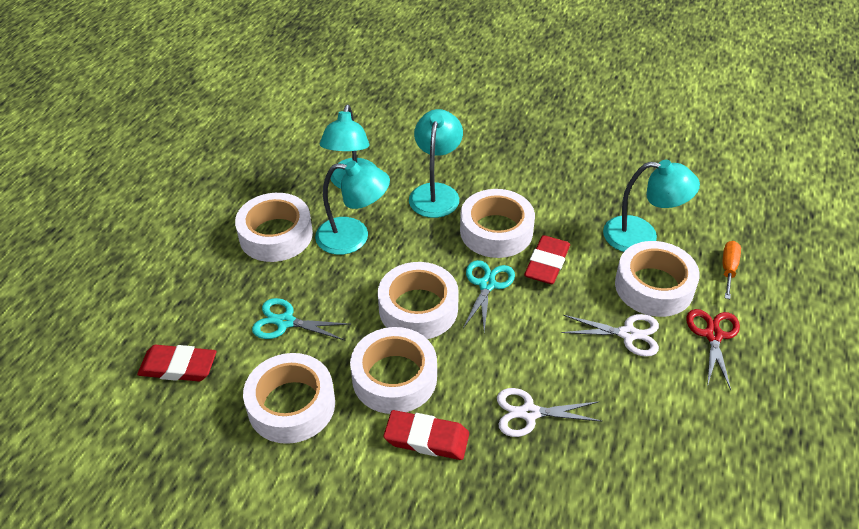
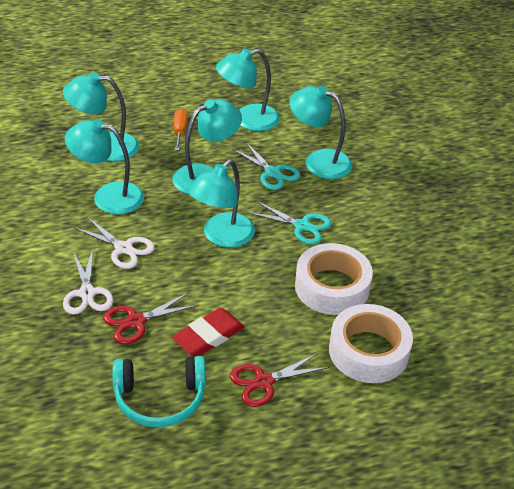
red eraser: 3 -> 1
red scissors: 1 -> 2
turquoise headphones: 0 -> 1
turquoise lamp: 4 -> 6
white tape: 6 -> 2

